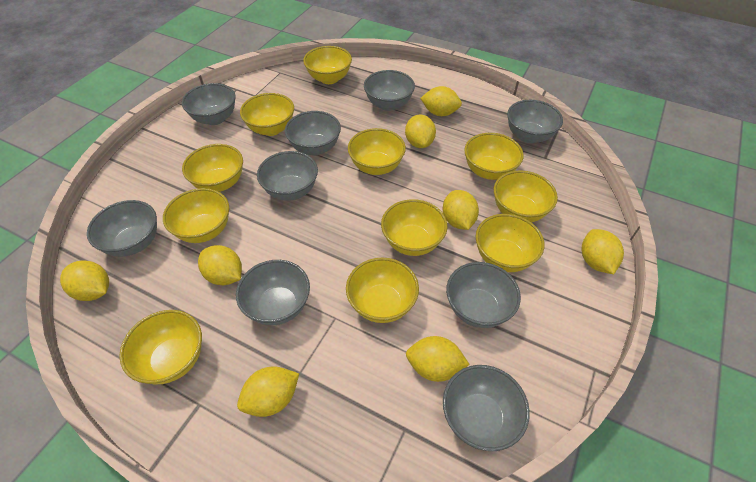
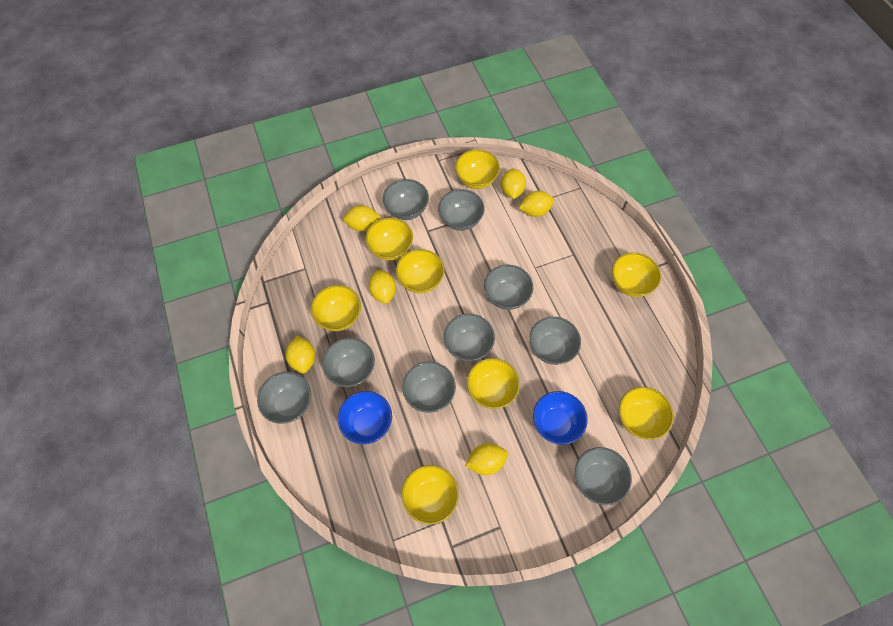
blue bowl: 0 -> 2
yellow bowl: 11 -> 8
yellow lemon: 8 -> 6

